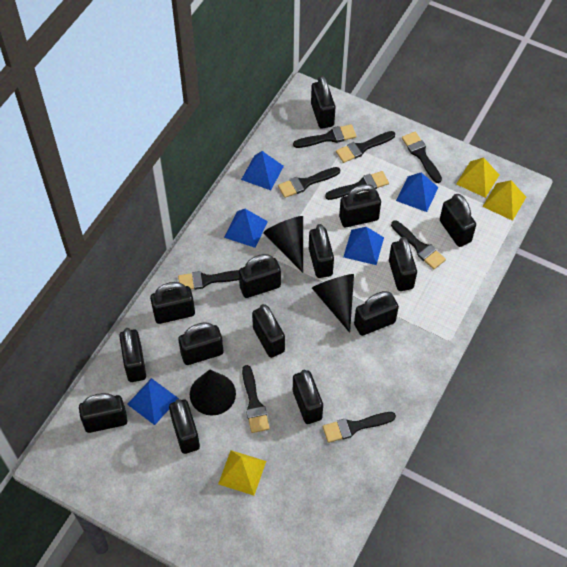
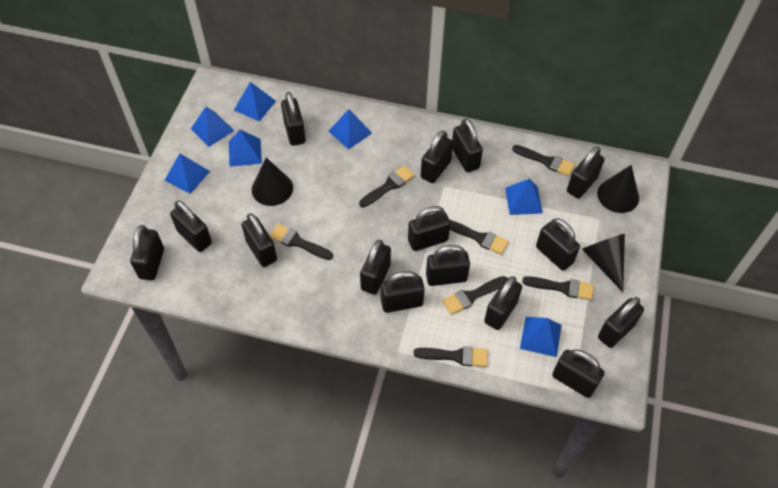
black brush: 9 -> 7
black padlock: 14 -> 15
blue pyramid: 5 -> 7
yellow pyramid: 3 -> 0

